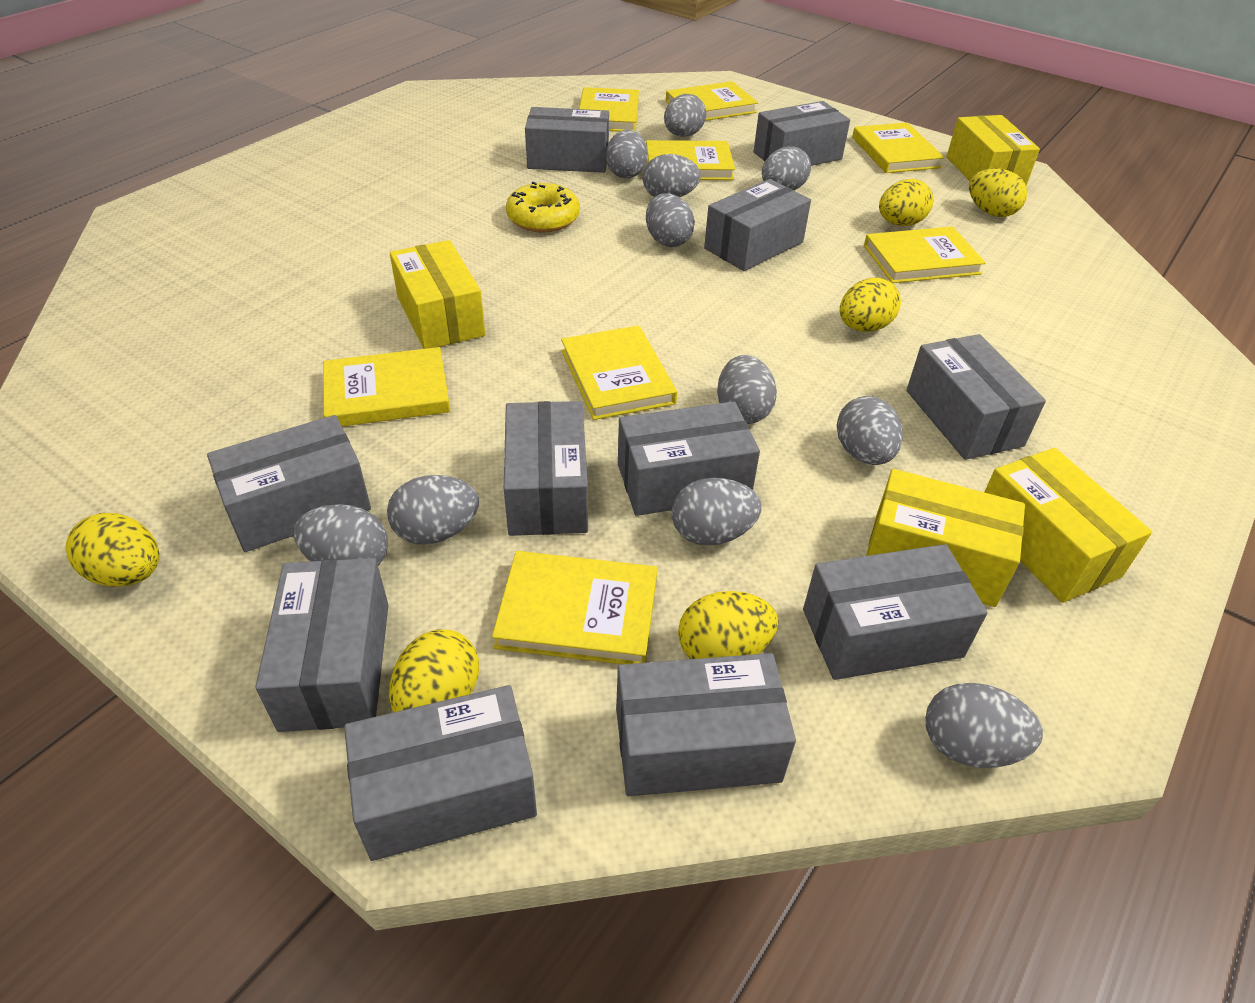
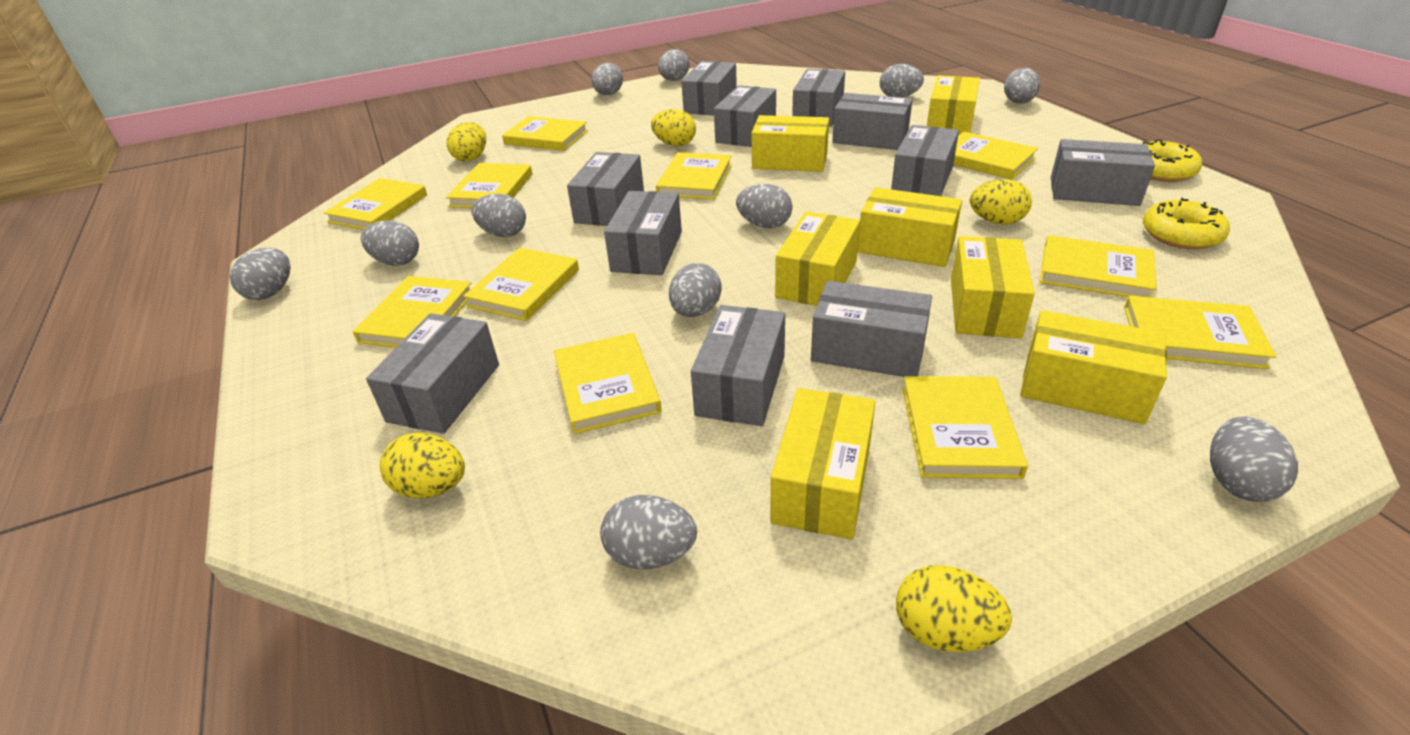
yellow book: 8 -> 11
yellow box: 4 -> 7
yellow donut: 1 -> 2
yellow egg: 6 -> 5

